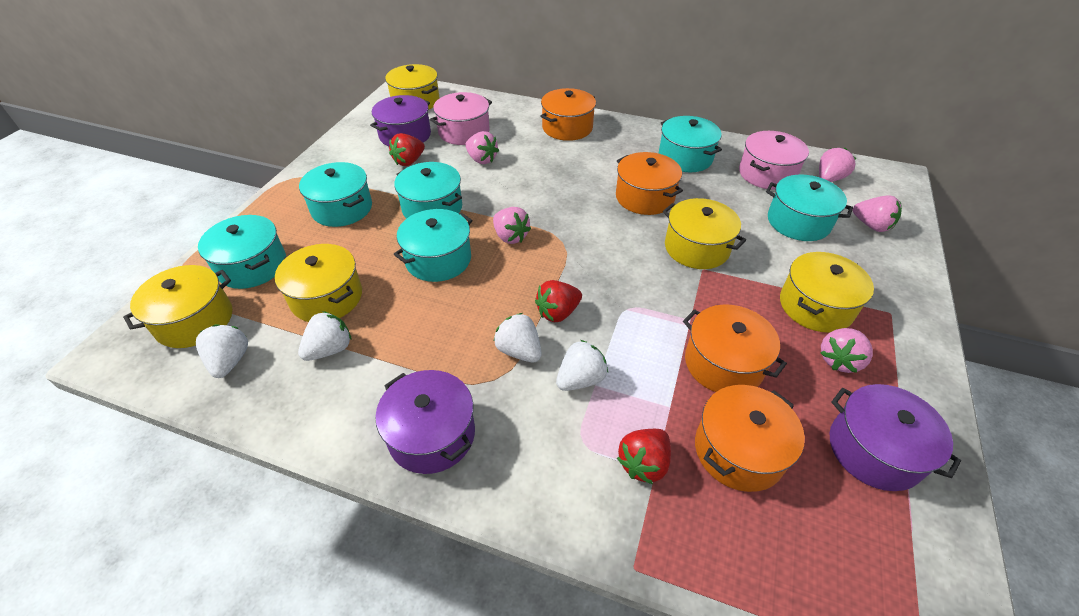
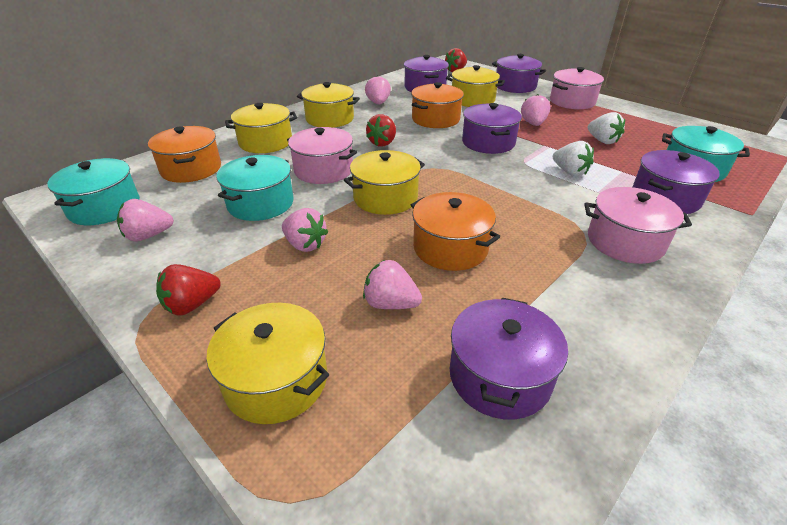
orange pot: 4 -> 3
pink pot: 2 -> 3
purple pot: 3 -> 5
turquoise pot: 6 -> 3
white strawberry: 4 -> 2

